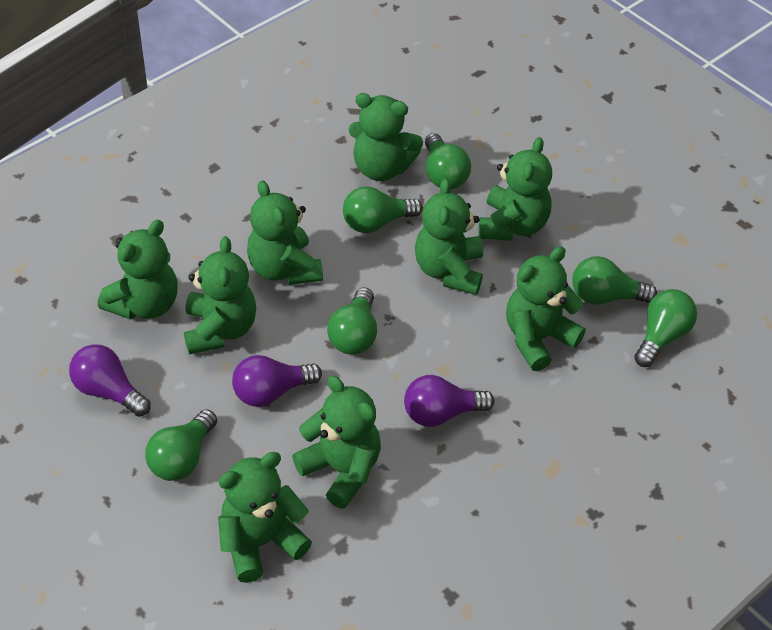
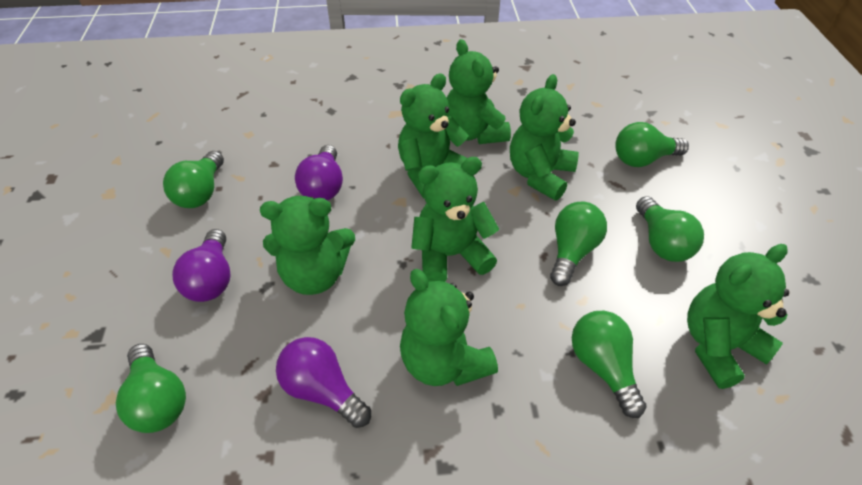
green teddy bear: 9 -> 7

